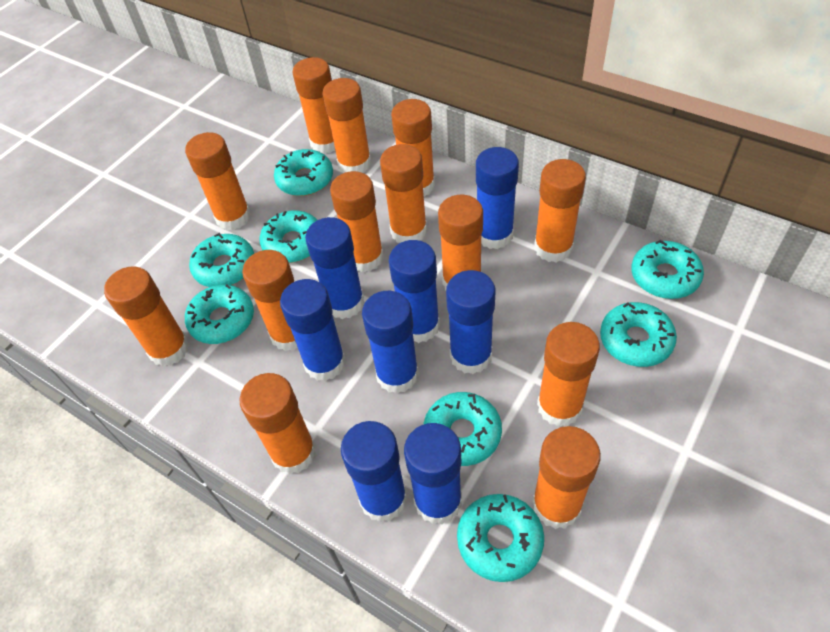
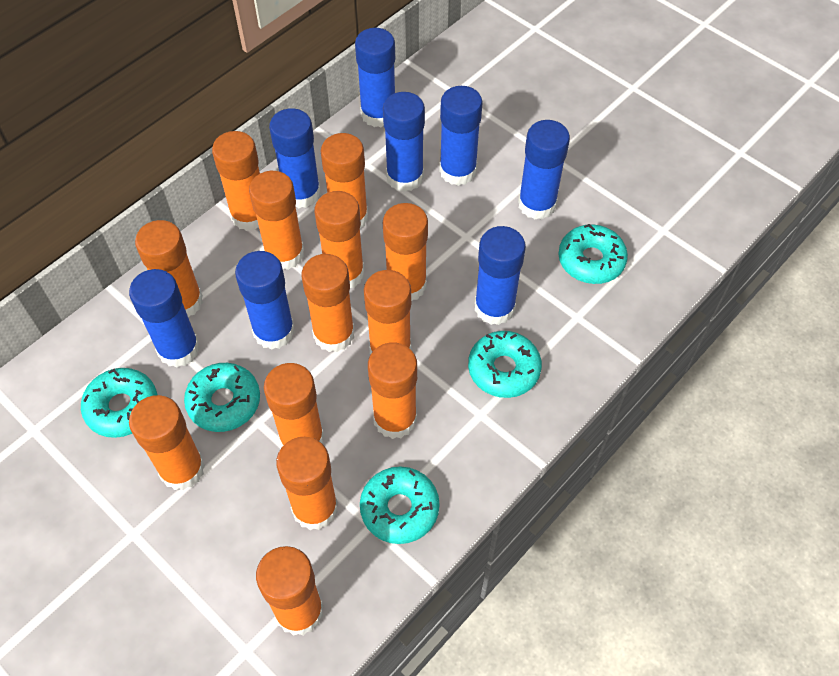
turquoise donut: 8 -> 5

